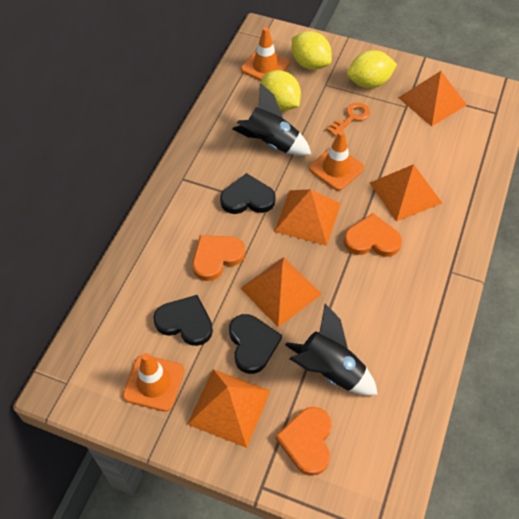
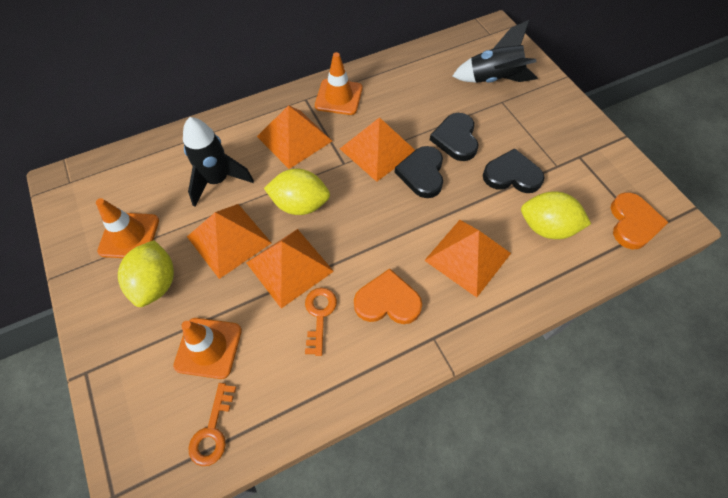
orange heart: 3 -> 2
orange key: 1 -> 2

